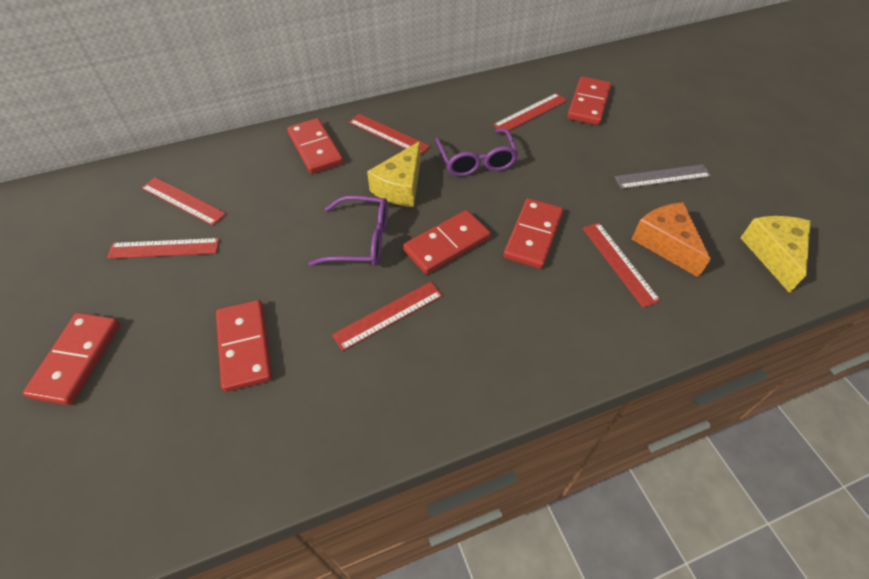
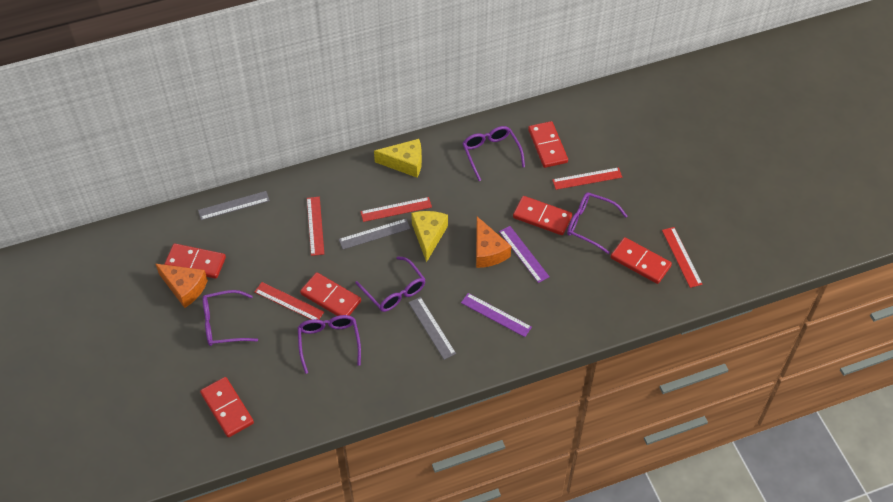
grey ruler: 1 -> 3
orange cheese: 1 -> 2
purple glasses: 2 -> 5
purple ruler: 0 -> 2
red ruler: 6 -> 5

